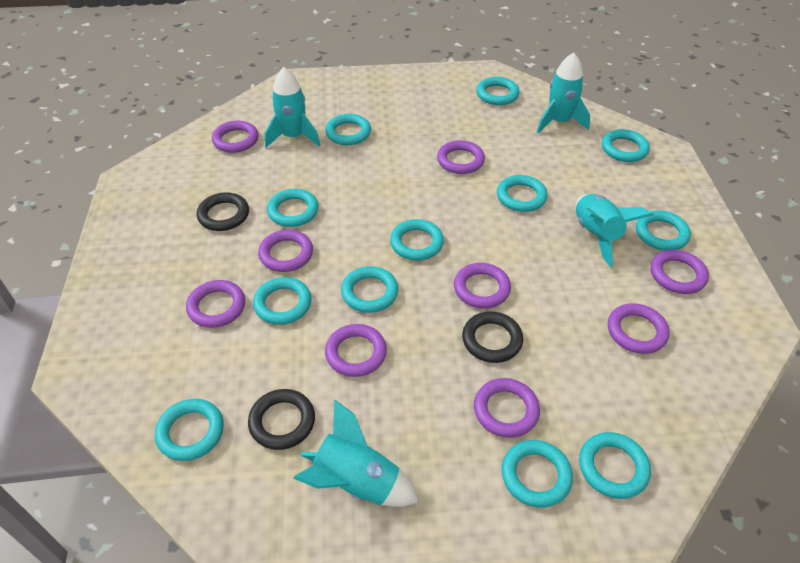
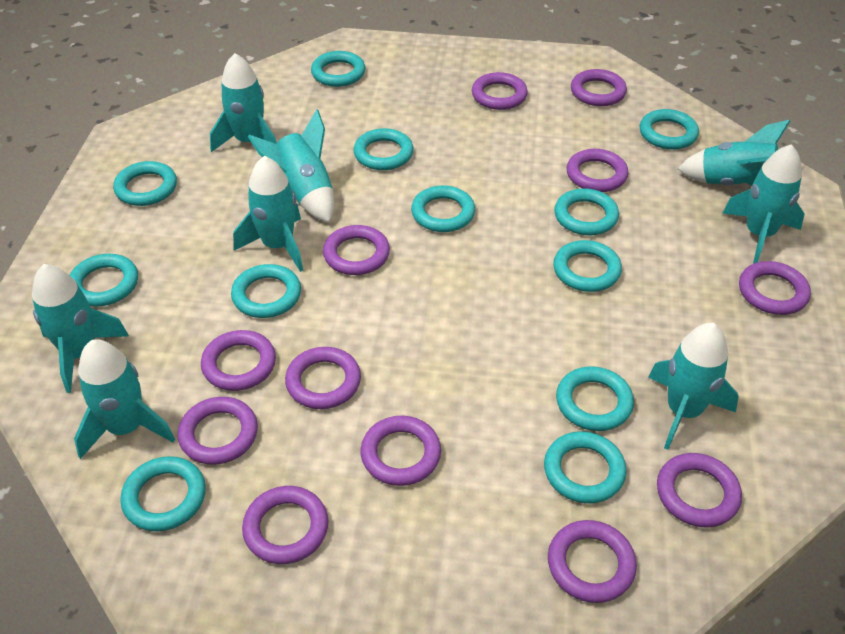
black ring: 3 -> 0
purple ring: 9 -> 12
turquoise rocket: 4 -> 8

